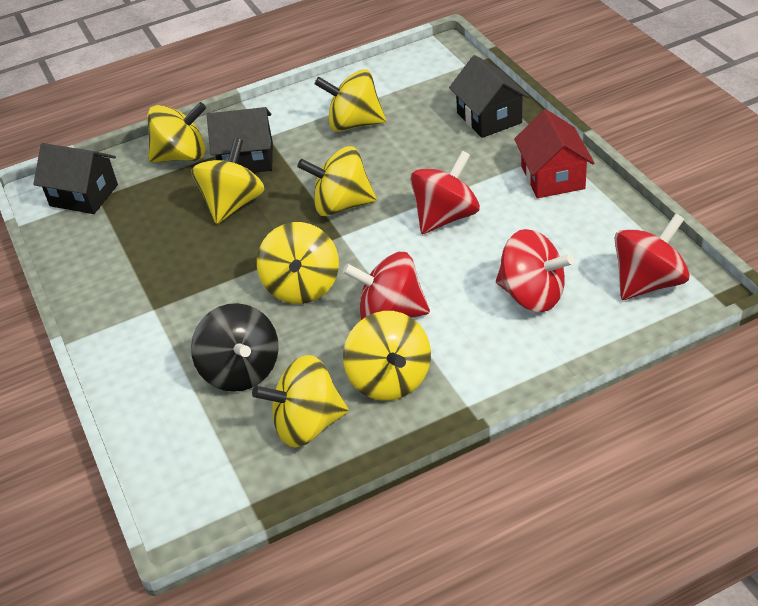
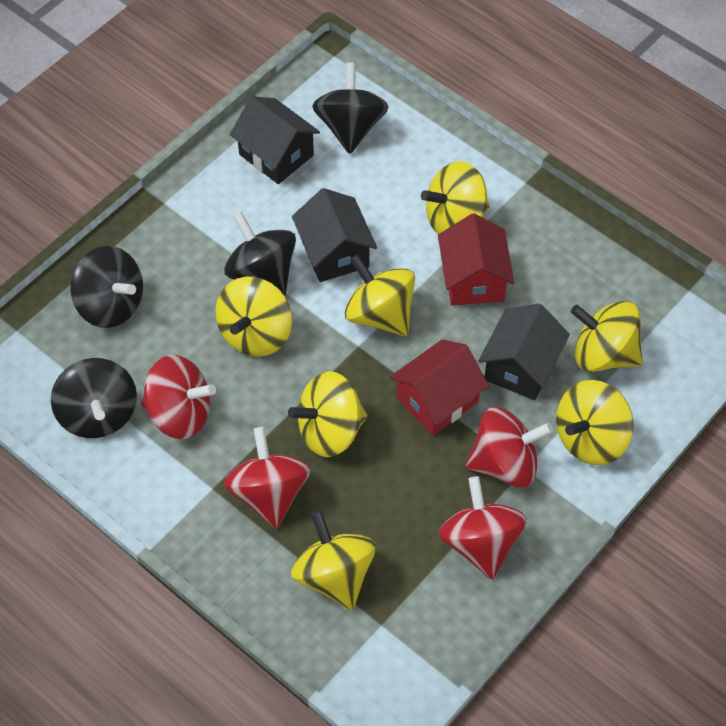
black spinning top: 1 -> 4
red house: 1 -> 2

